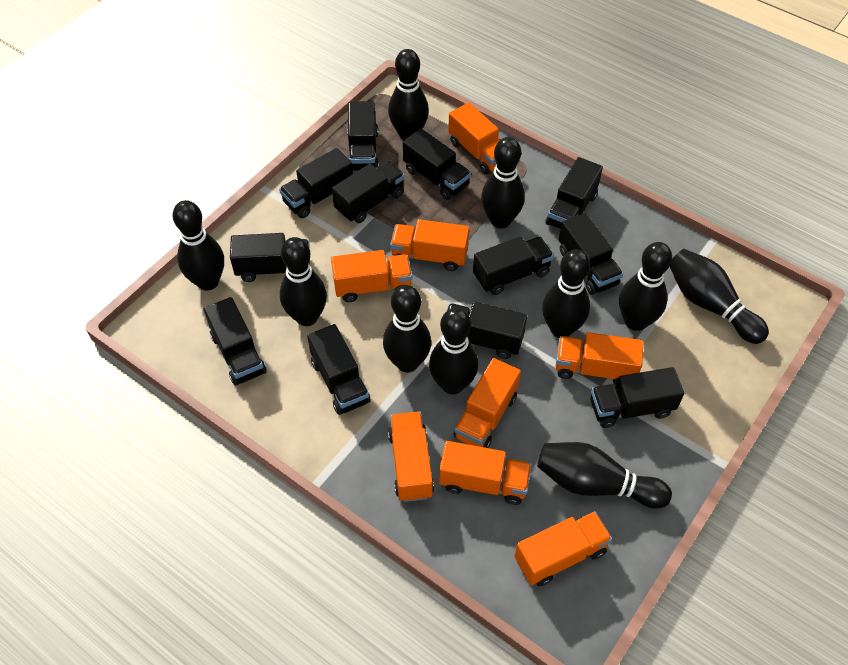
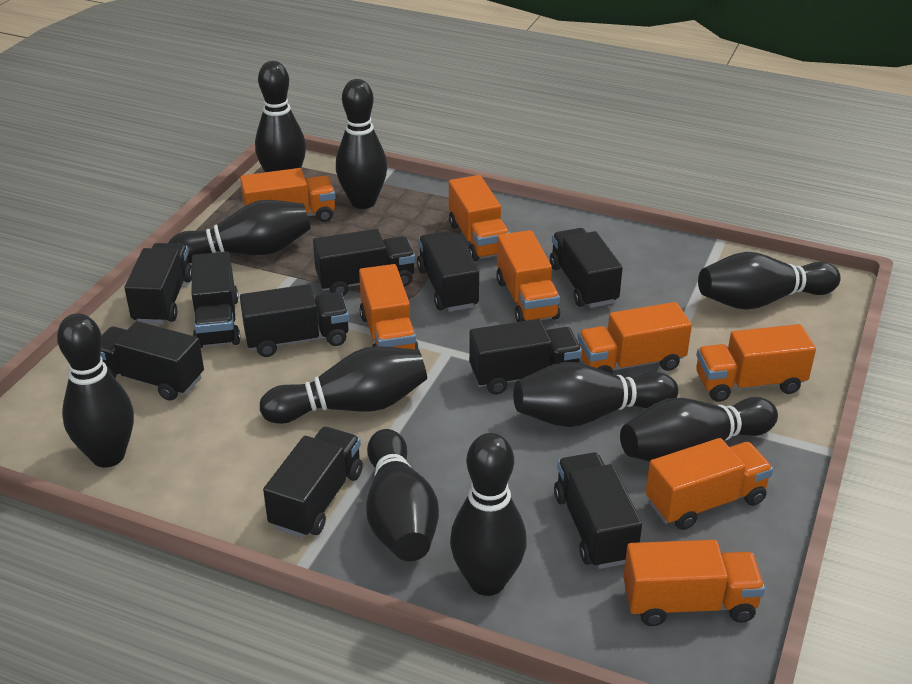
black truck: 12 -> 10

